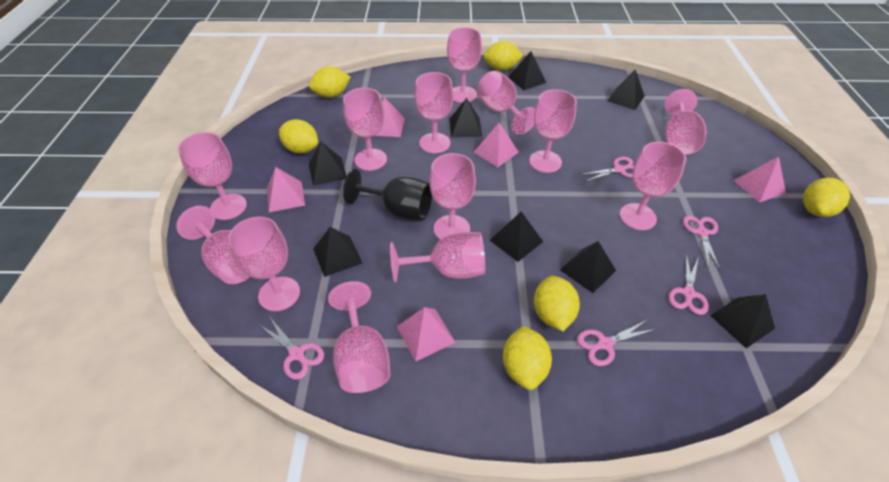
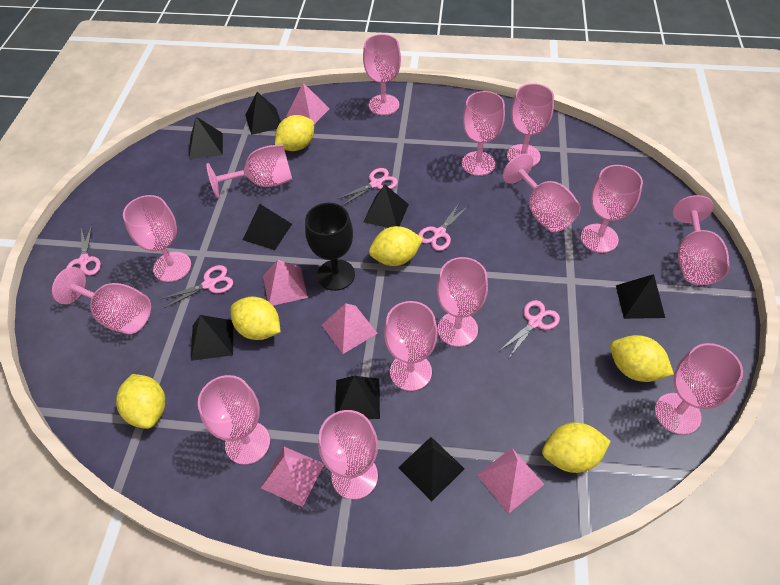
pink goblet: 13 -> 14

